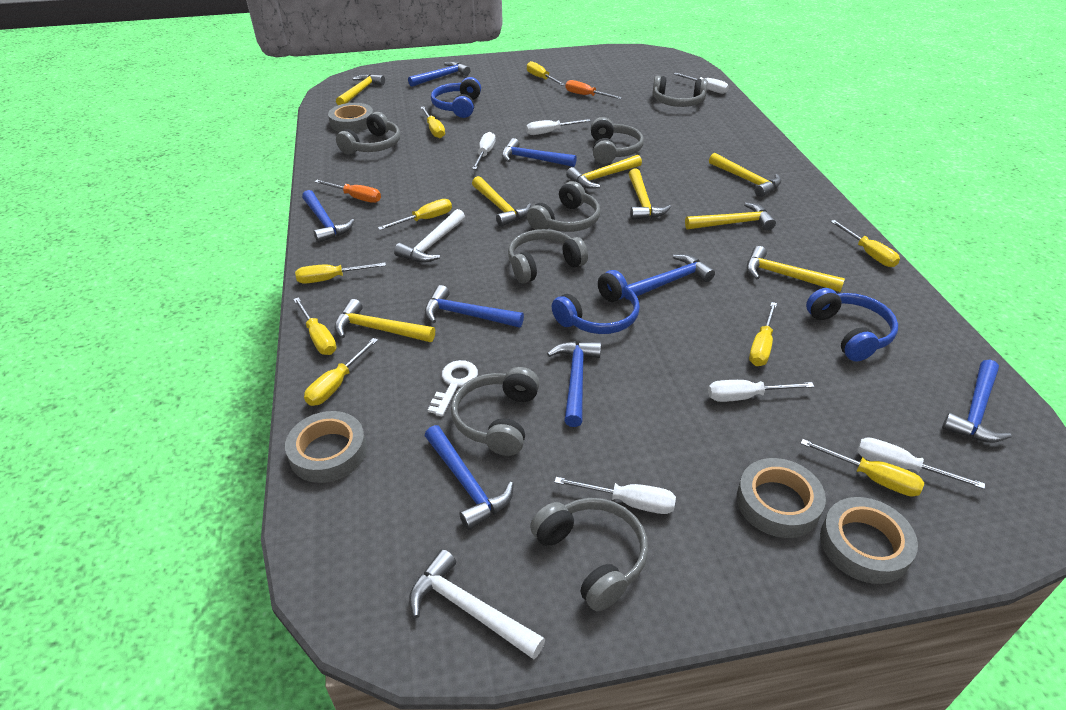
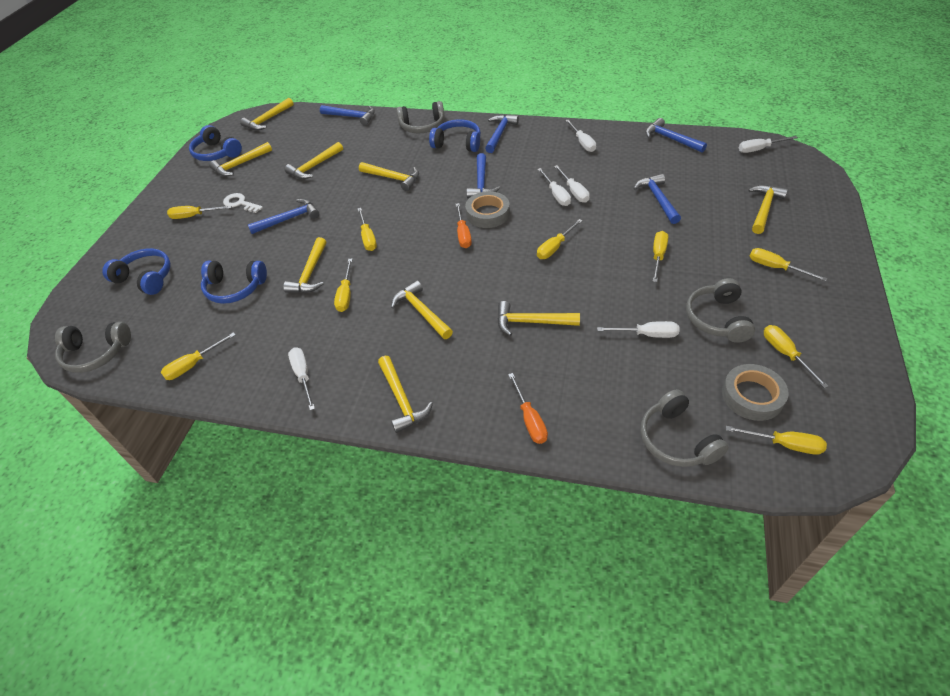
blue hammer: 8 -> 6
blue headphones: 3 -> 4
grey headphones: 7 -> 4
grey tape: 4 -> 2
white hammer: 2 -> 0
yellow hammer: 8 -> 9

